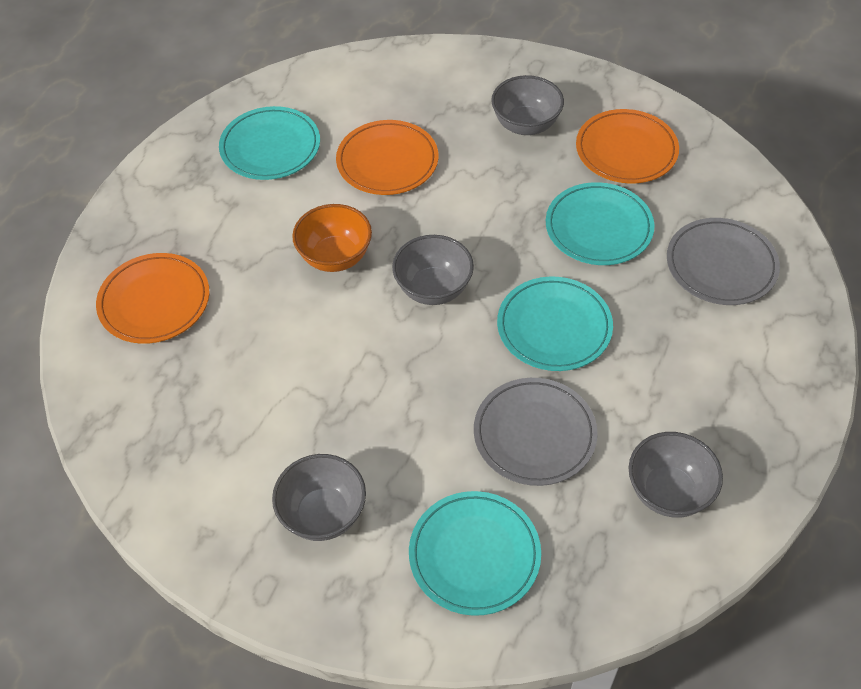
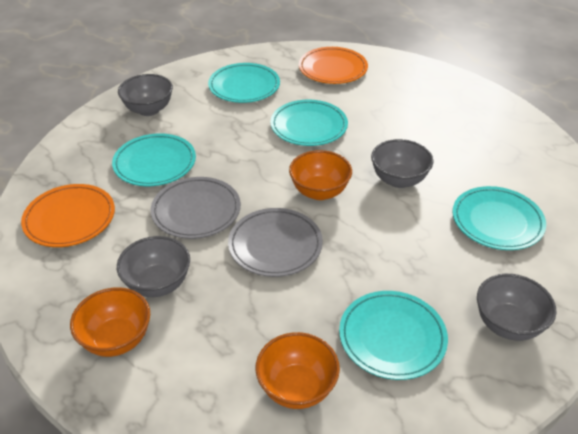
orange bowl: 1 -> 3
orange plate: 3 -> 2
turquoise plate: 4 -> 5

